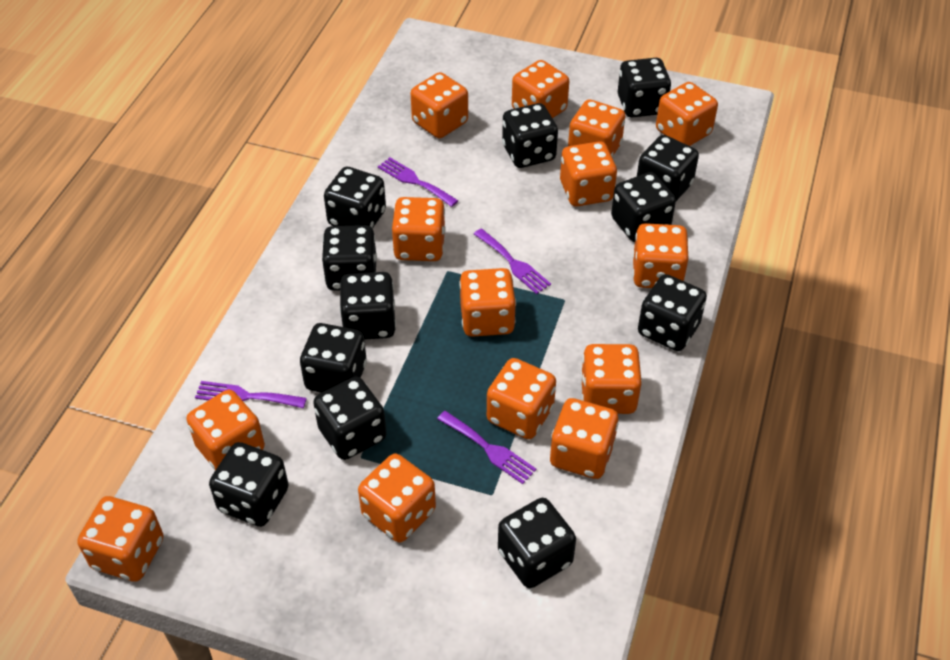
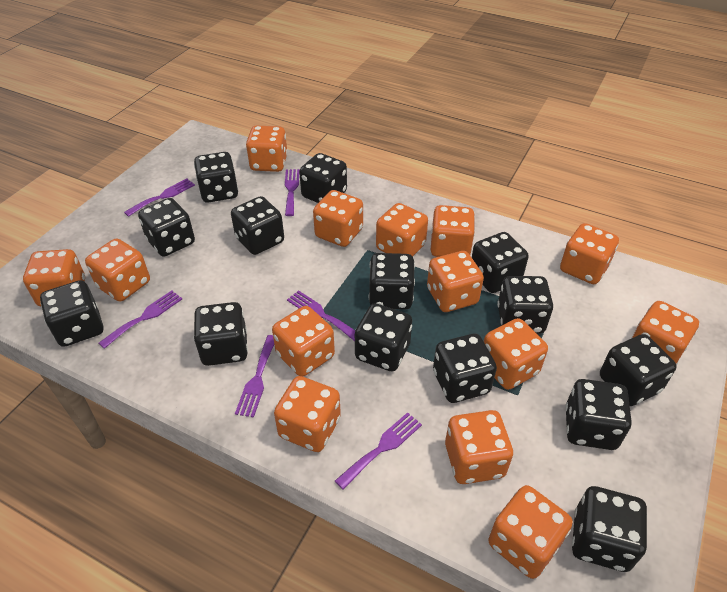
black dice: 12 -> 14
purple fork: 4 -> 6

